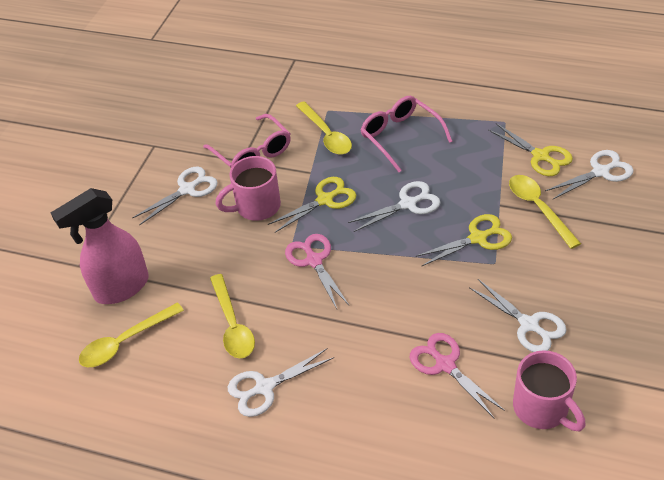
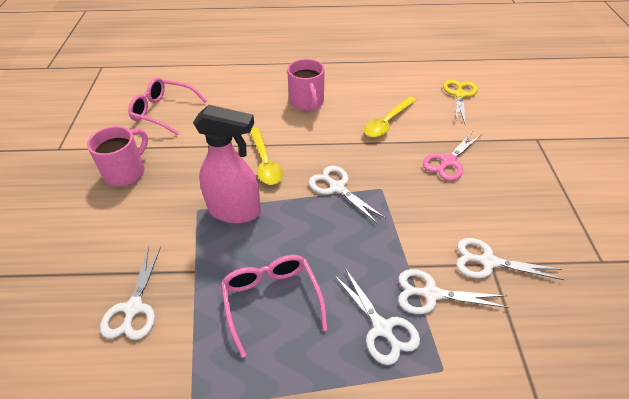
pink scissors: 2 -> 1
yellow scissors: 3 -> 1
yellow spoon: 4 -> 2

